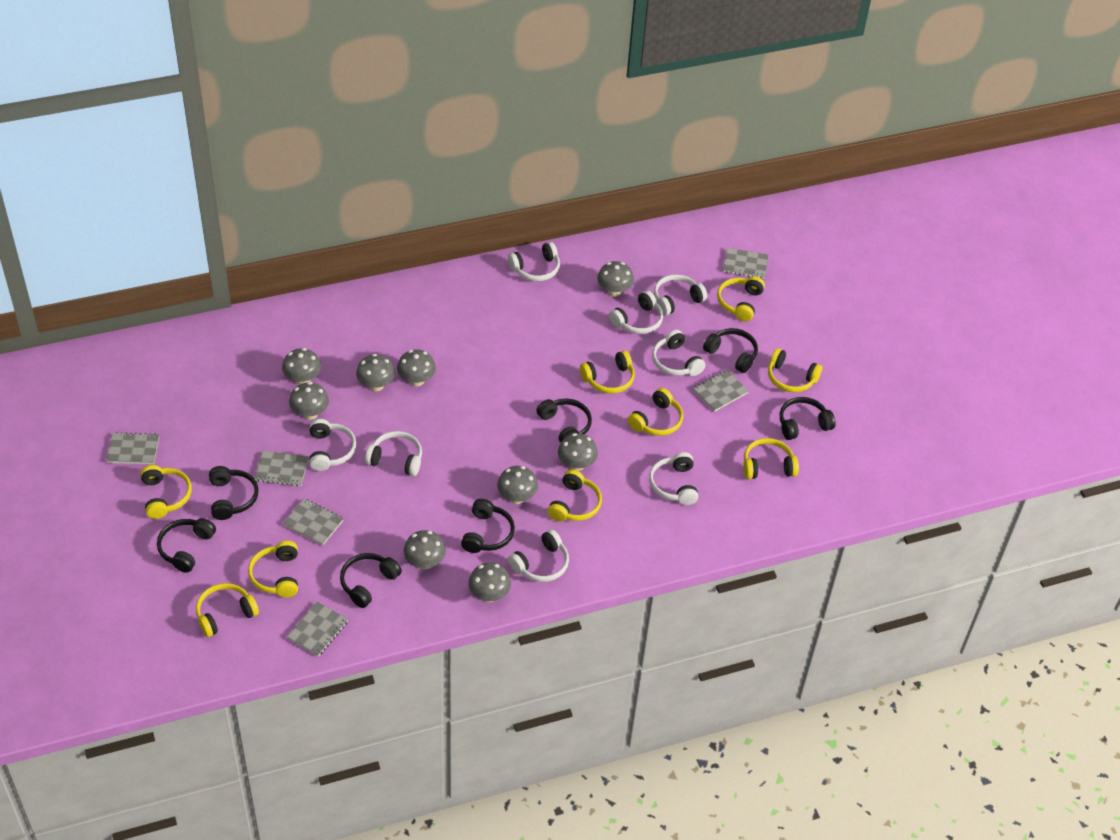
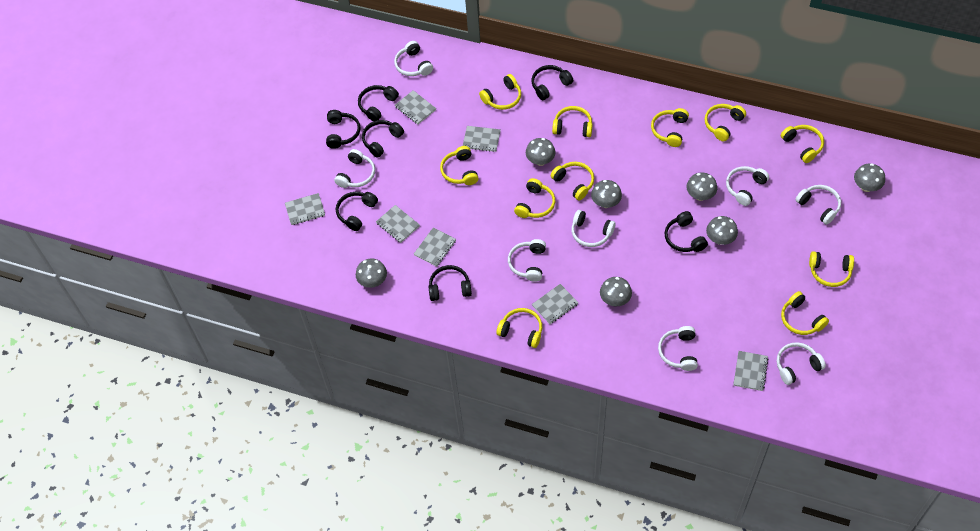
grey mushroom: 9 -> 7
grey notebook: 6 -> 7
yellow headphones: 9 -> 11

